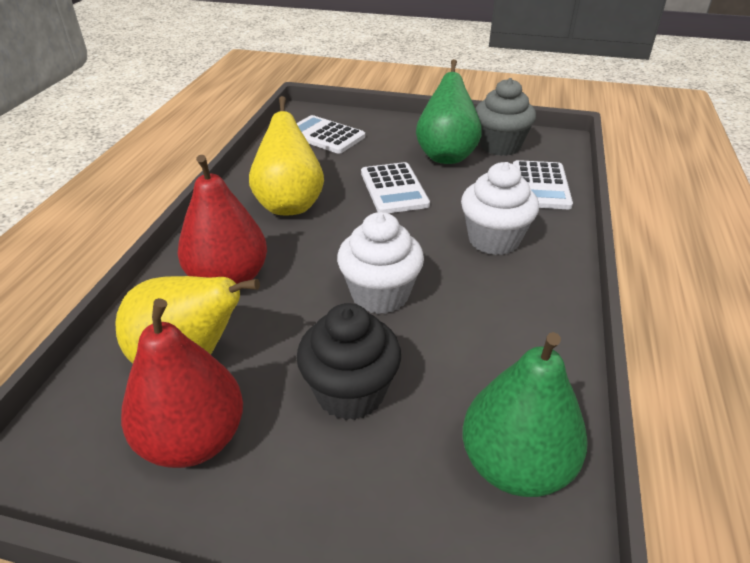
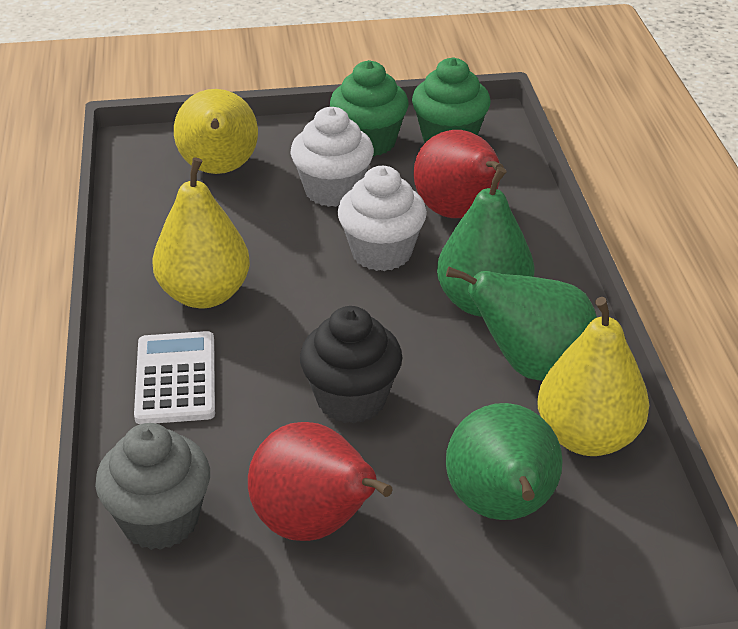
green cupcake: 0 -> 2
green pear: 2 -> 3
white calculator: 3 -> 1
yellow pear: 2 -> 3

